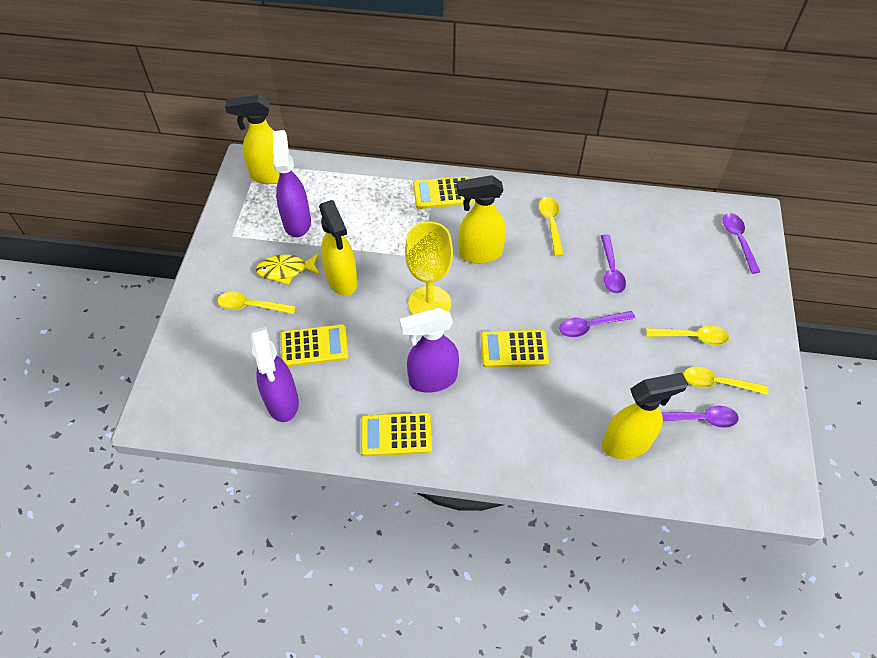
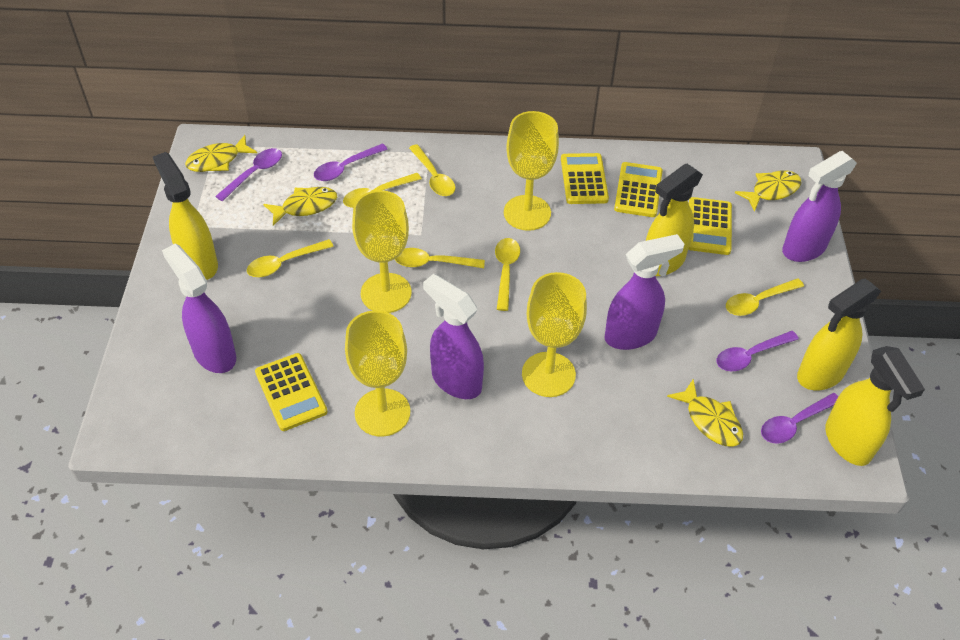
purple spray bottle: 3 -> 4
yellow fish: 1 -> 4
yellow goblet: 1 -> 4
yellow spoon: 4 -> 6

